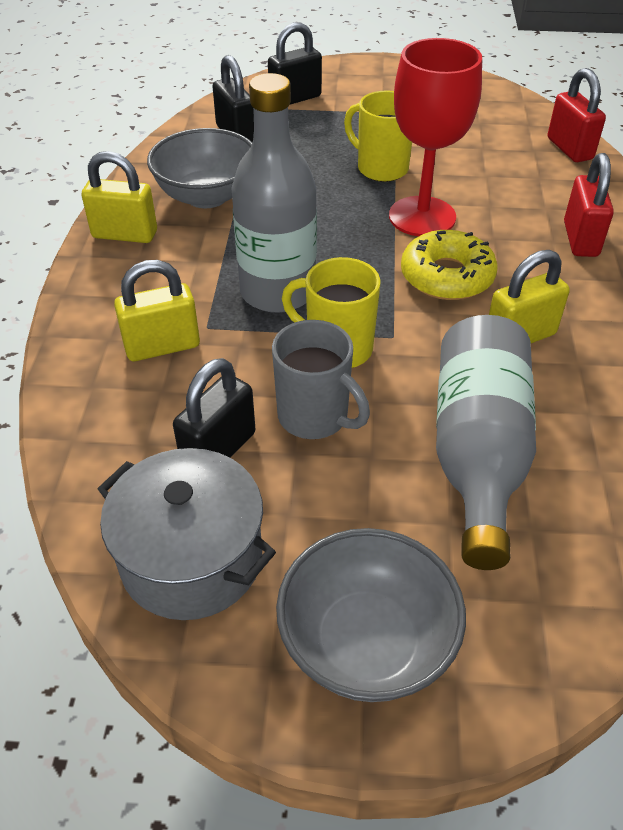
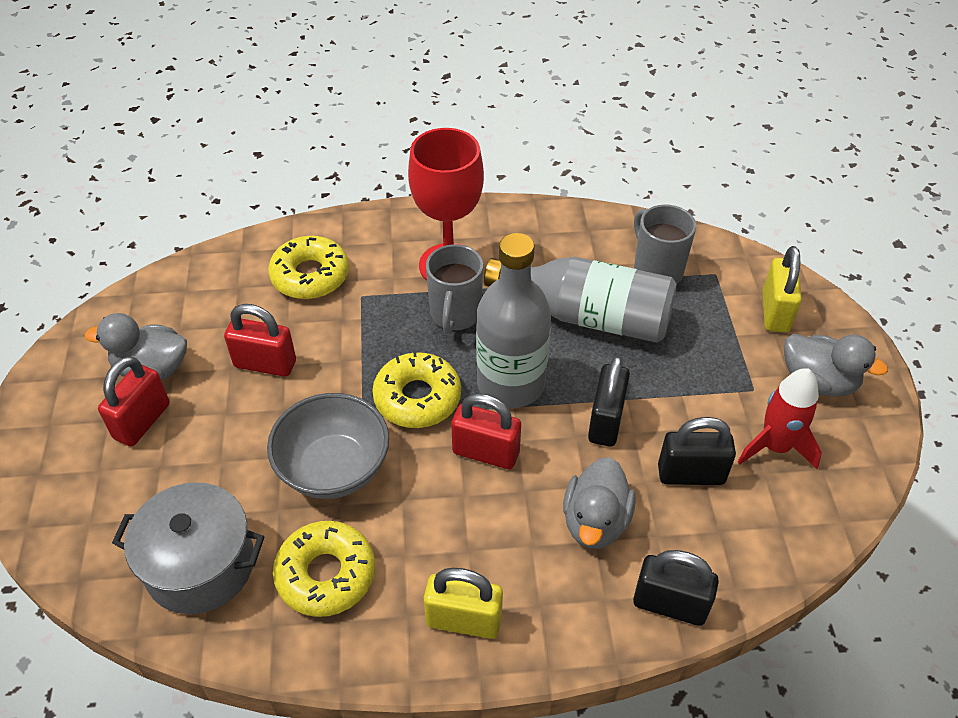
grey bowl: 2 -> 1
grey duck: 0 -> 3
grey mug: 1 -> 2
red padlock: 2 -> 3
red rocket: 0 -> 1
yellow donut: 1 -> 3
yellow mug: 2 -> 0
yellow padlock: 3 -> 2

